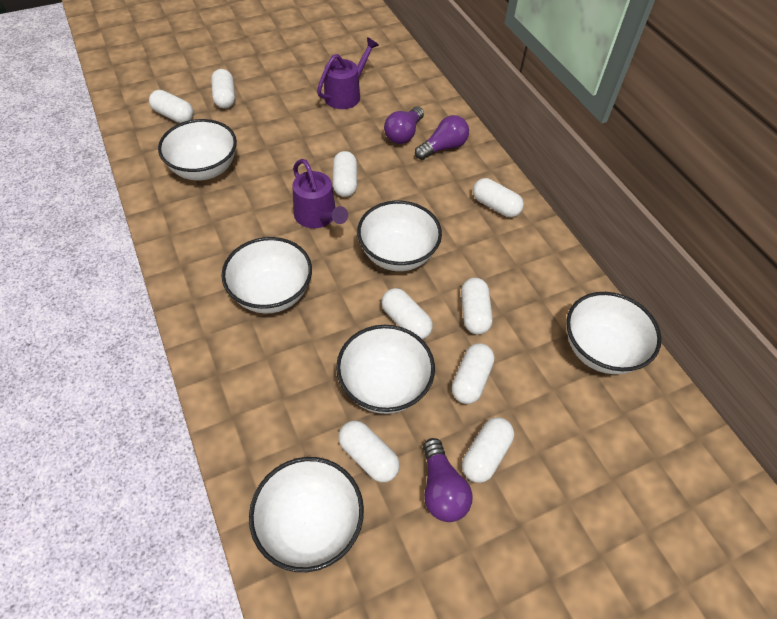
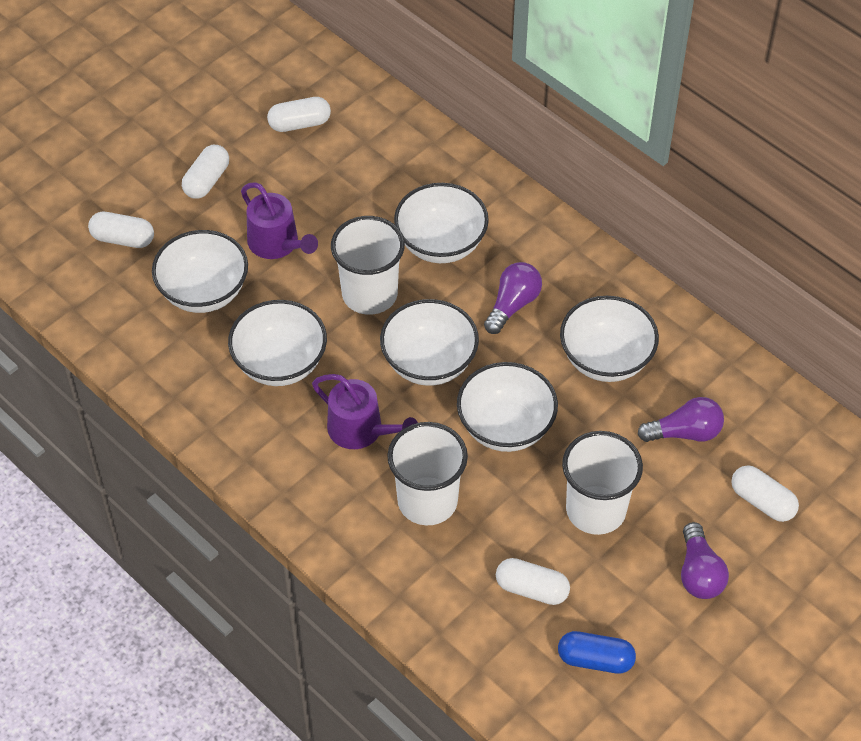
blue capsule: 0 -> 1
white capsule: 9 -> 5
white cup: 0 -> 3

